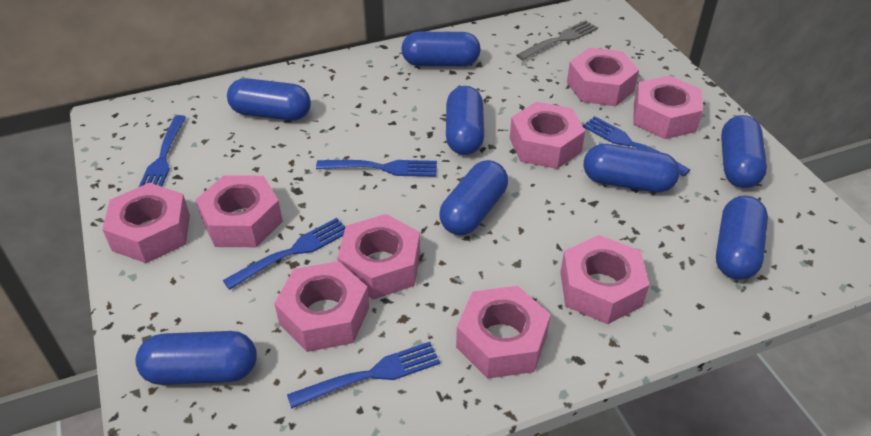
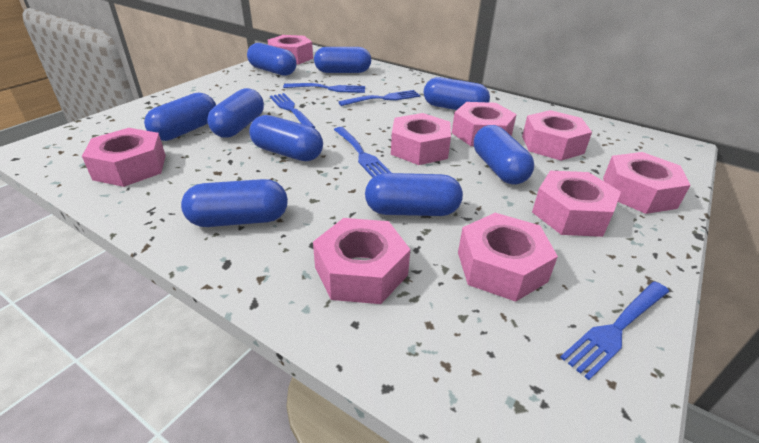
blue capsule: 8 -> 9
grey fork: 1 -> 0

